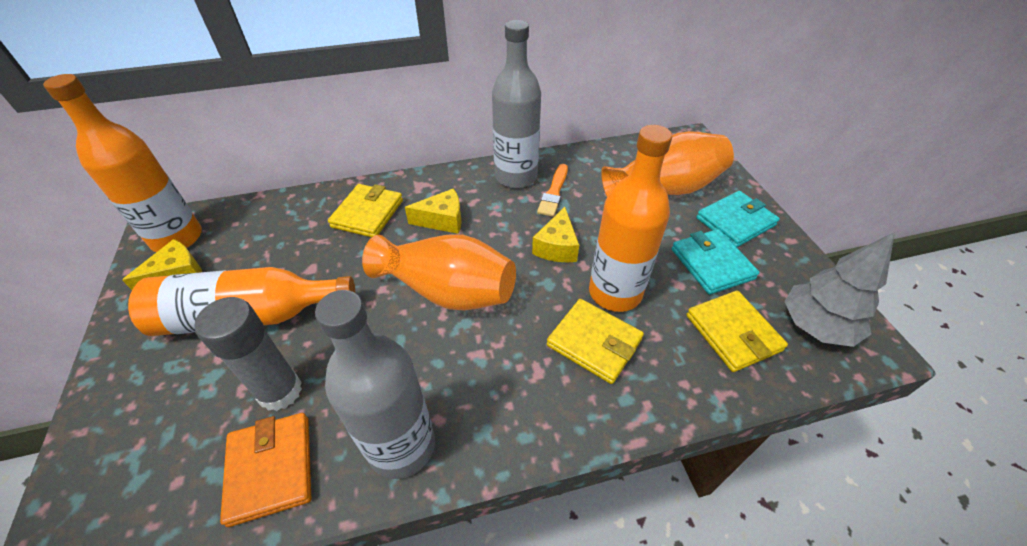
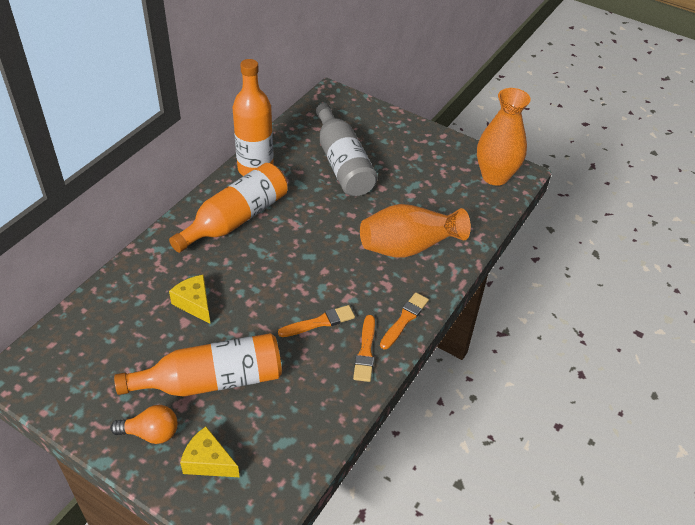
grey bottle: 2 -> 1
grey glue stick: 1 -> 0
grey tree: 1 -> 0
orange brush: 1 -> 3
orange light bulb: 0 -> 1
orange wallet: 1 -> 0
turquoise wallet: 2 -> 0
yellow cheese: 3 -> 2
yellow wallet: 3 -> 0

